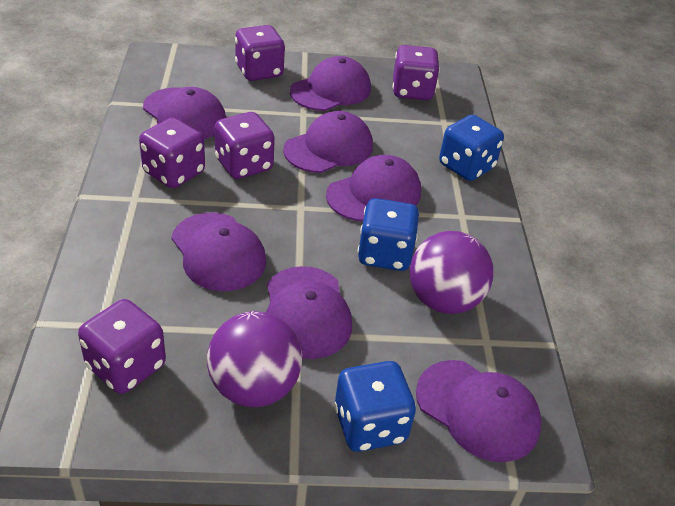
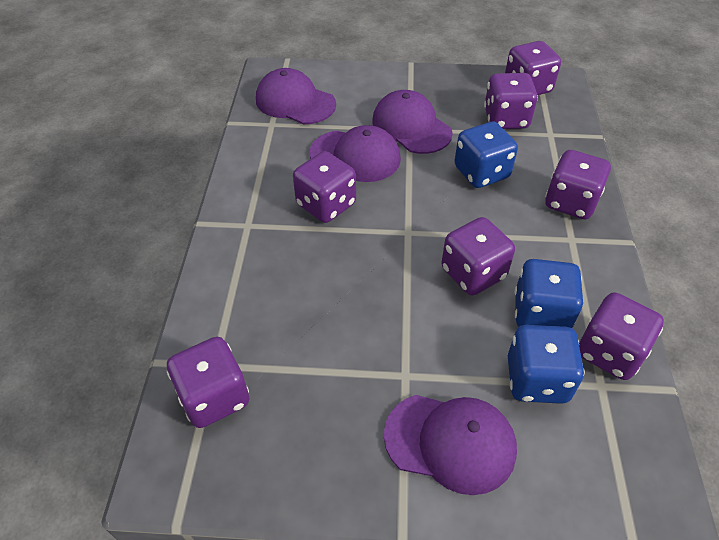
purple ball: 2 -> 0
purple cap: 7 -> 4
purple dice: 5 -> 7

